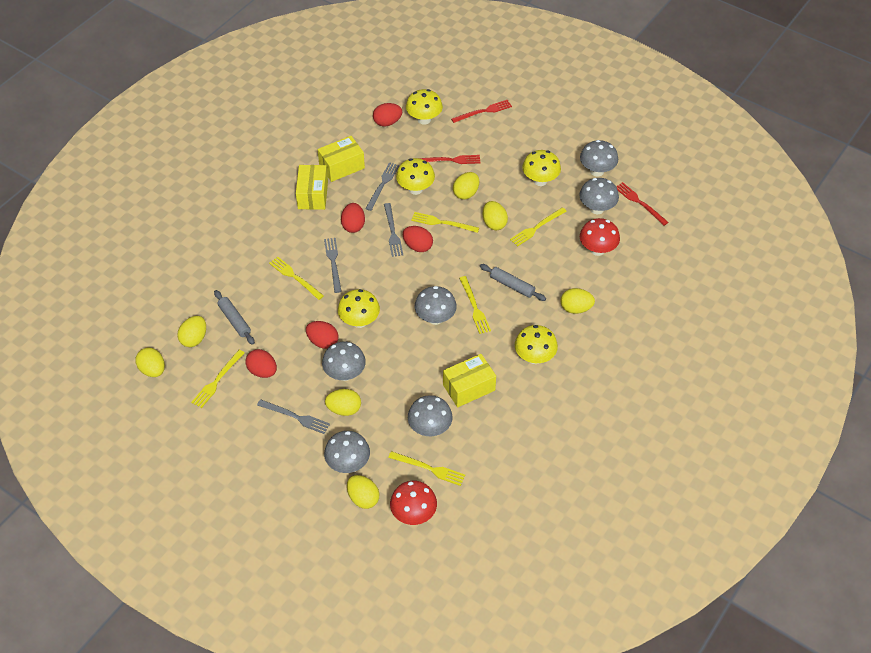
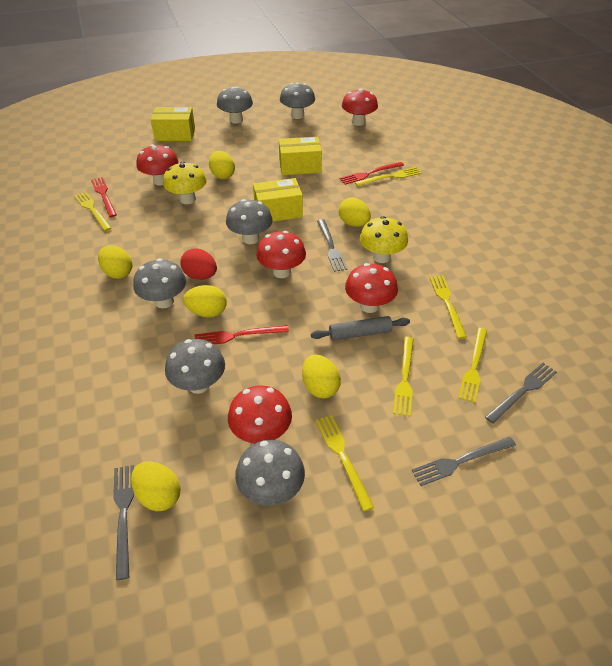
grey rolling pin: 2 -> 1
red egg: 5 -> 1
red mushroom: 2 -> 5
yellow egg: 7 -> 6
yellow mushroom: 5 -> 2

